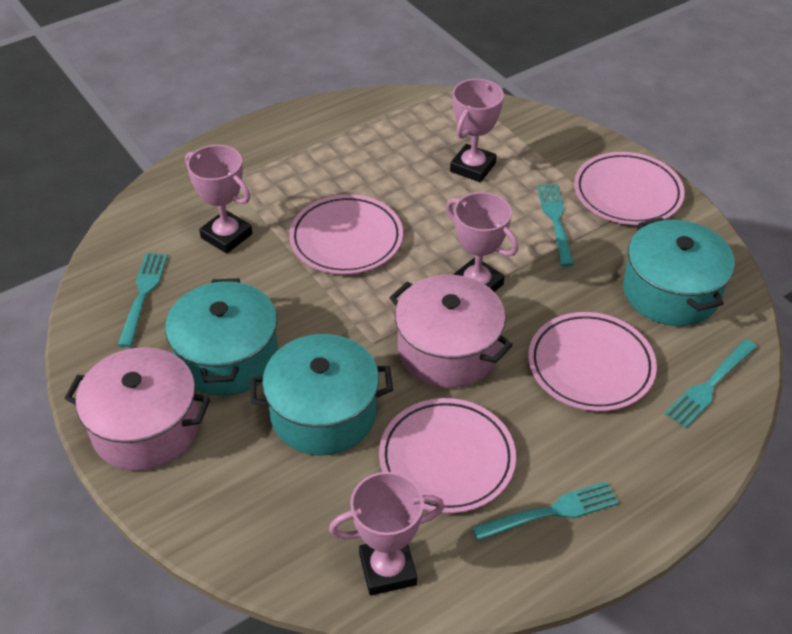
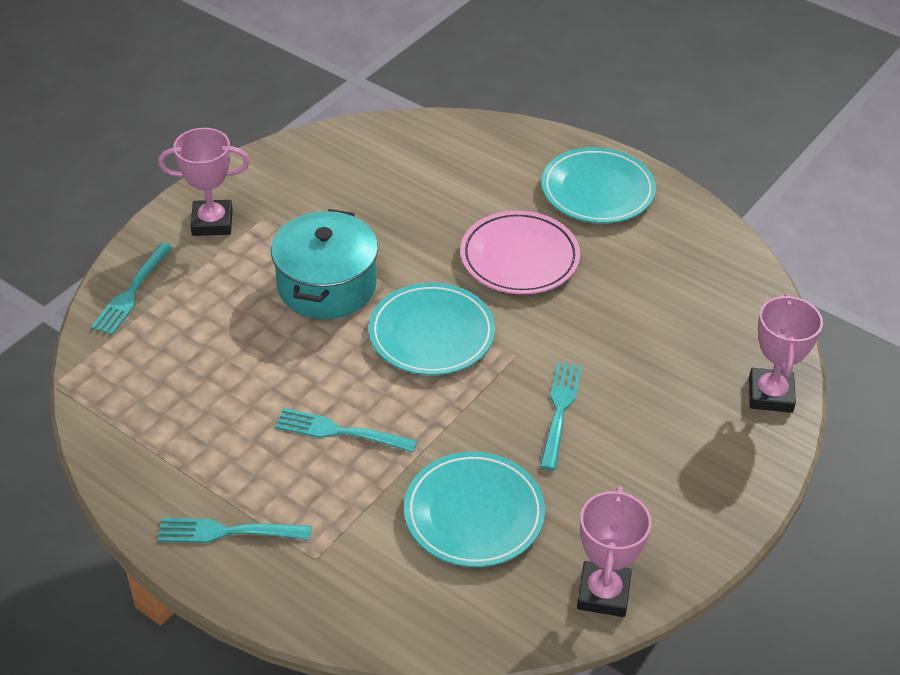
pink plate: 4 -> 1
pink pot: 2 -> 0
pink trophy: 4 -> 3
turquoise plate: 0 -> 3
turquoise pot: 3 -> 1

